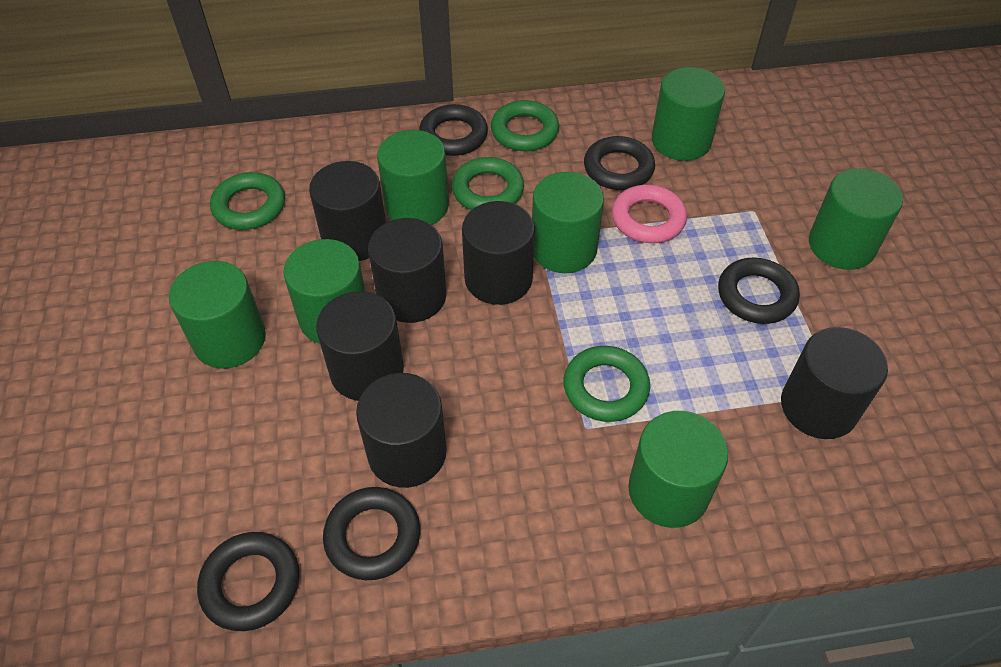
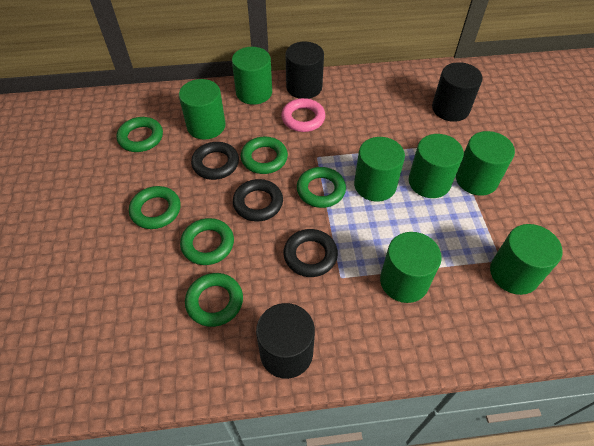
black cylinder: 6 -> 3
black ring: 5 -> 3
green ring: 4 -> 6

